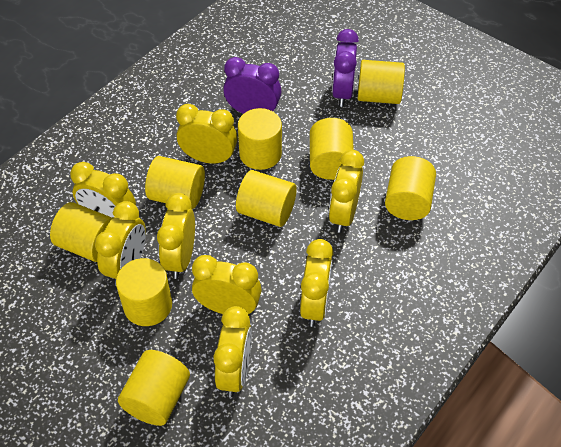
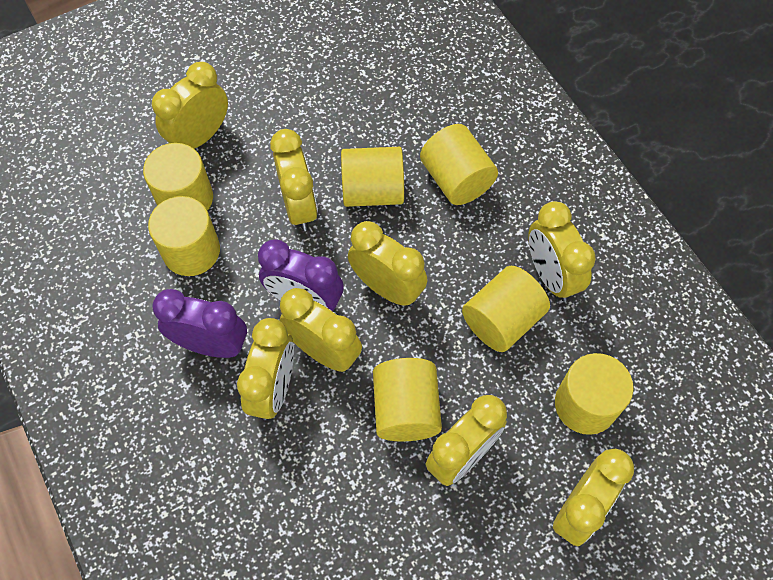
yellow cylinder: 9 -> 7

